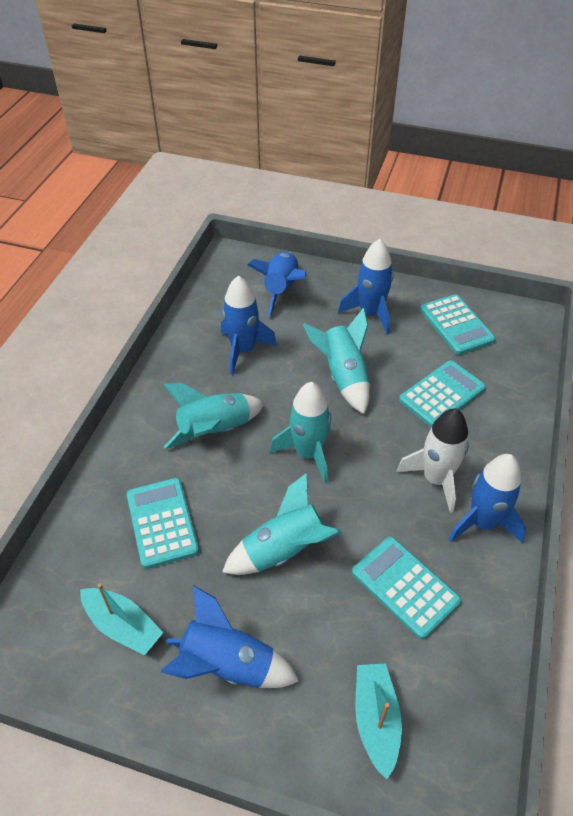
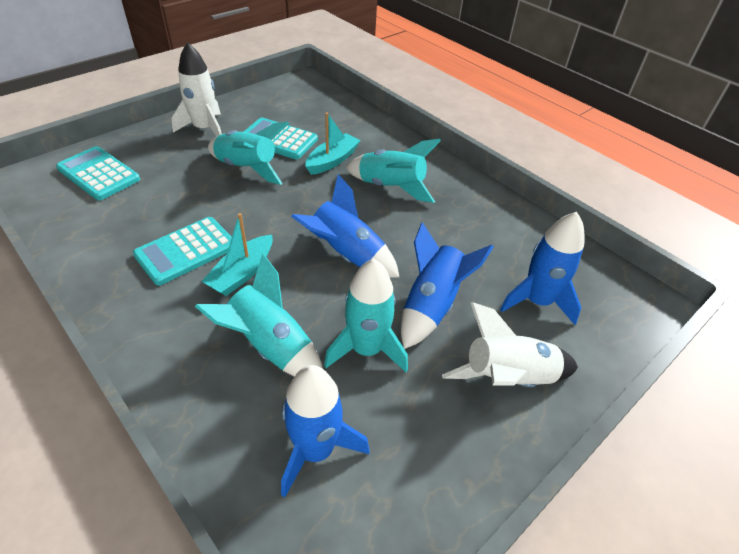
blue rocket: 5 -> 4
turquoise calculator: 4 -> 3
white rocket: 1 -> 2

